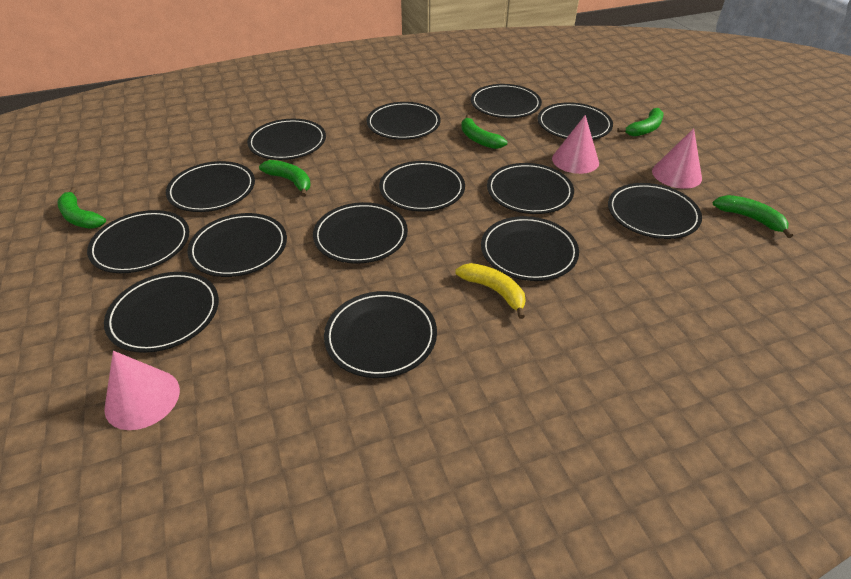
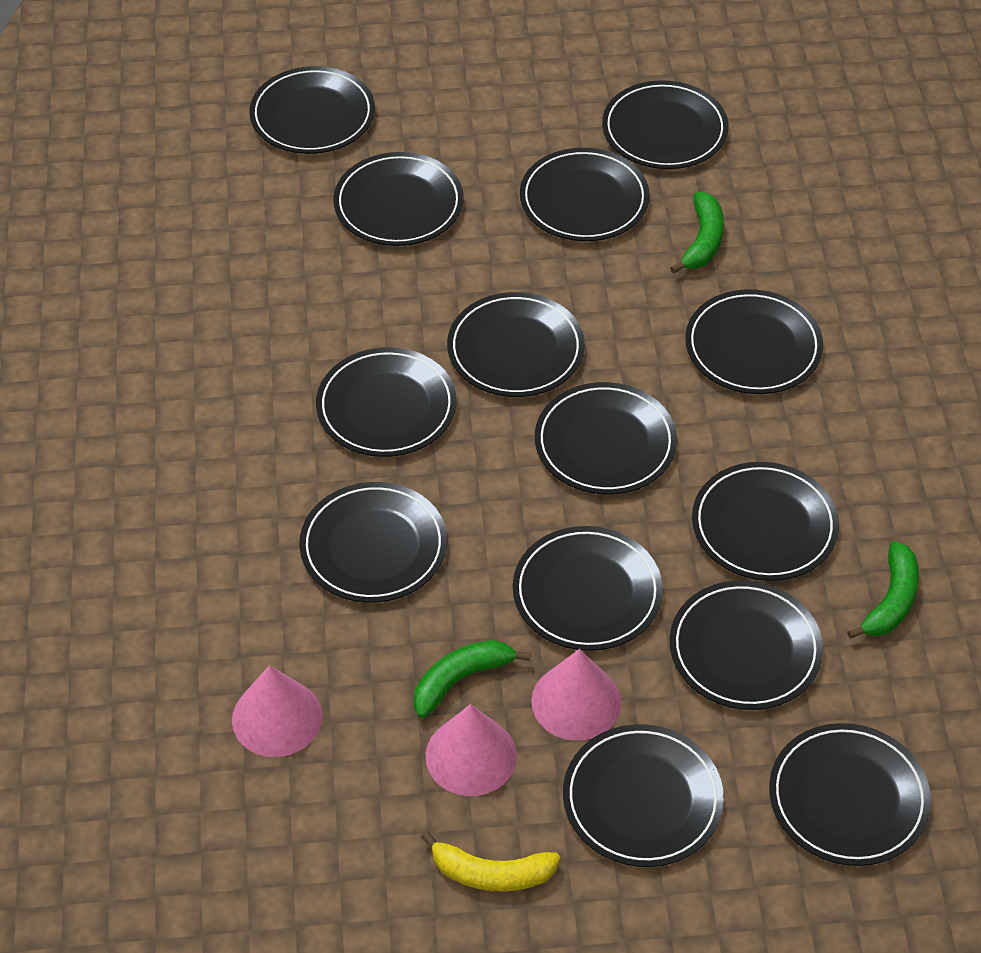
green banana: 5 -> 3

